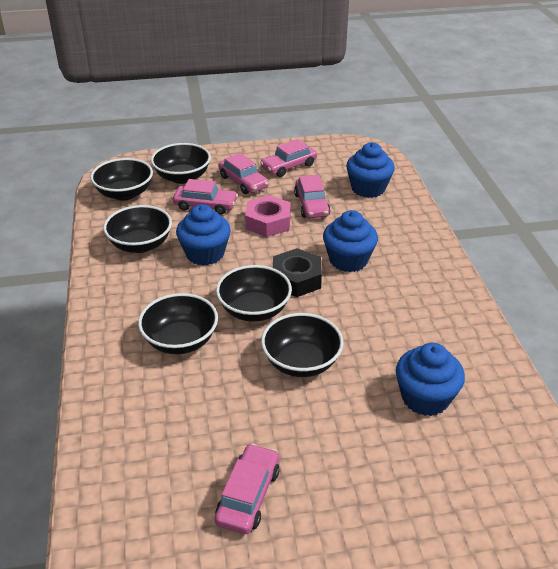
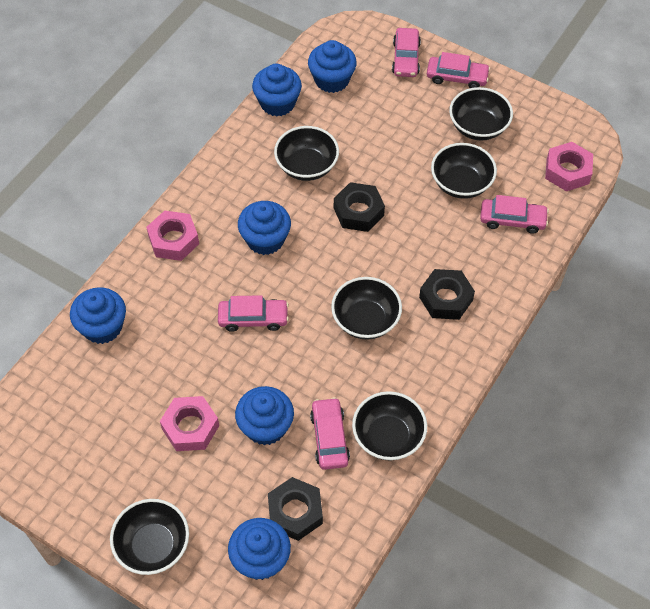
black nut: 1 -> 3
blue cupcake: 4 -> 6
pink nut: 1 -> 3

